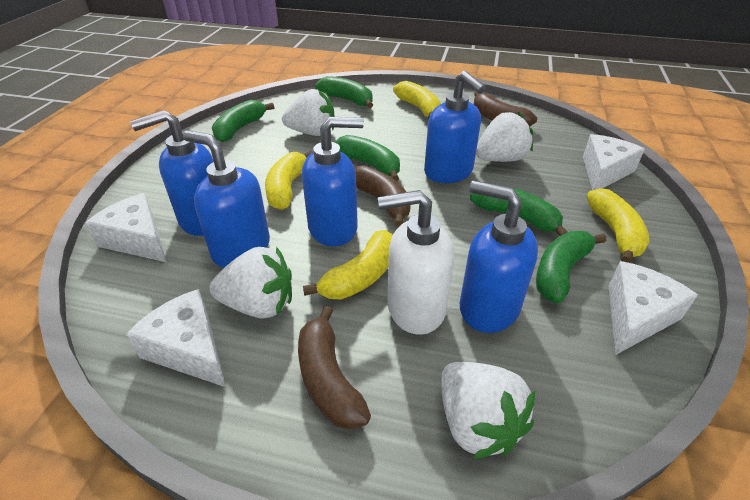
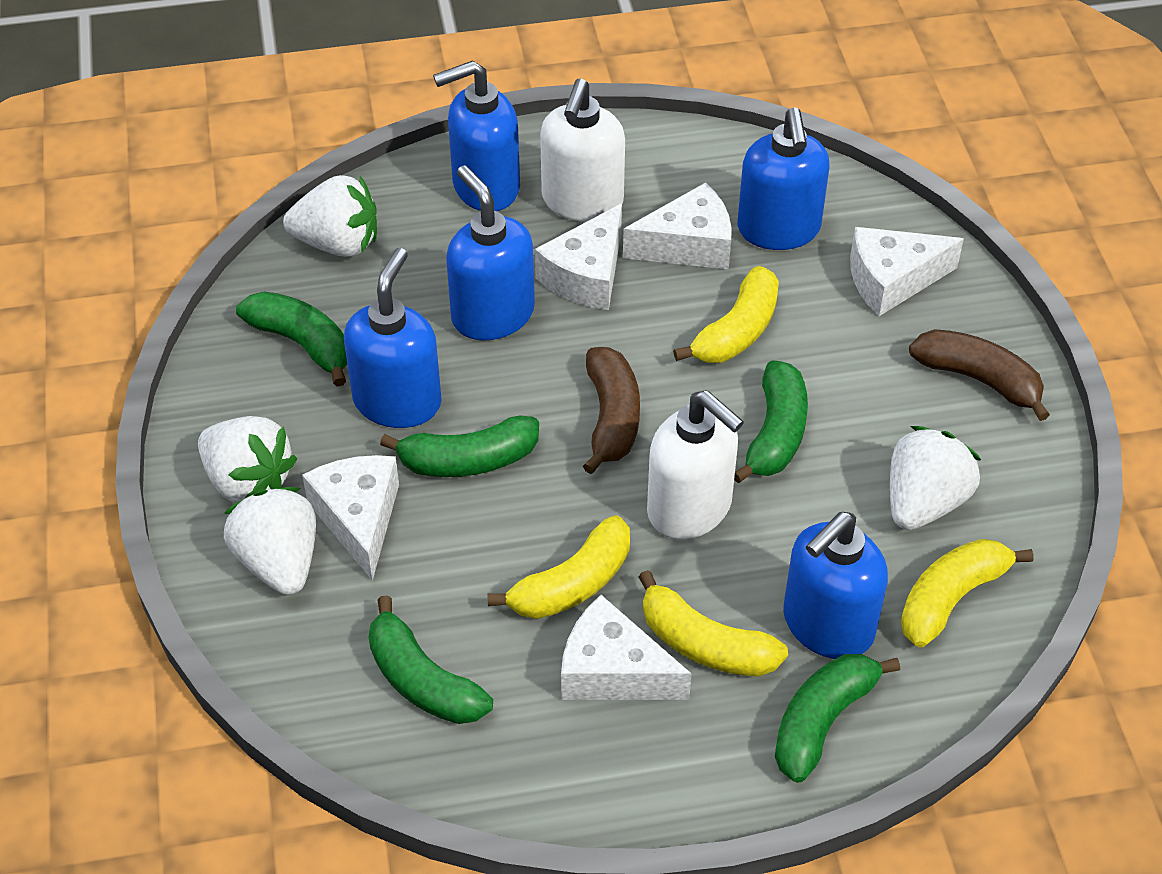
brown banana: 3 -> 2
white cheese: 4 -> 5
white soap dispenser: 1 -> 2

